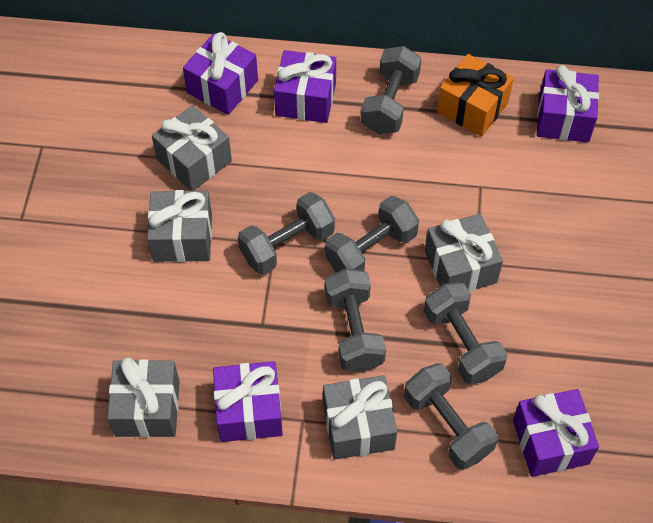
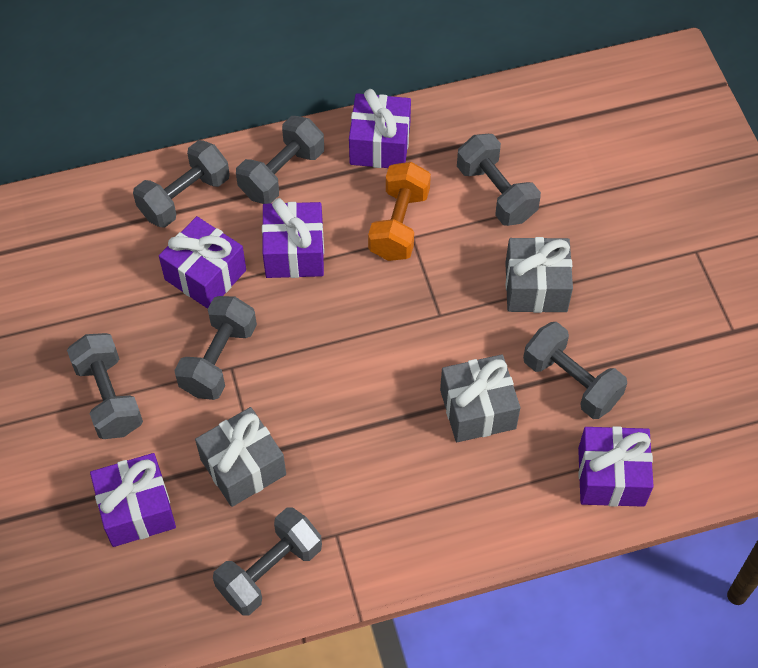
grey dumbbell: 6 -> 7
grey gift: 5 -> 3
orange dumbbell: 0 -> 1
orange gift: 1 -> 0

